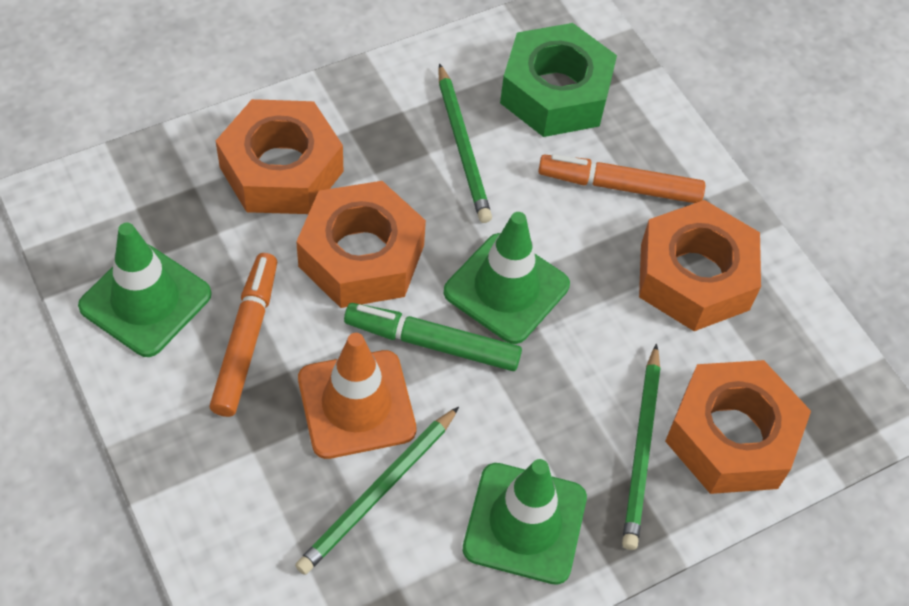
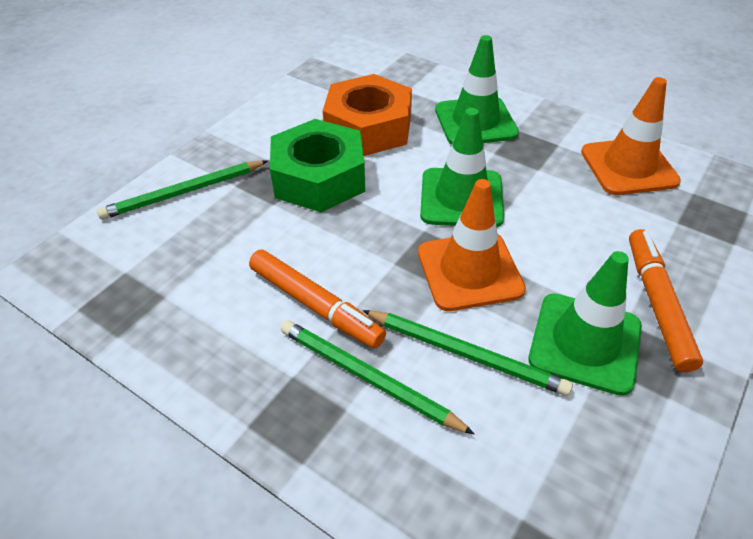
green marker: 1 -> 0
orange nut: 4 -> 1
orange traffic cone: 1 -> 2

